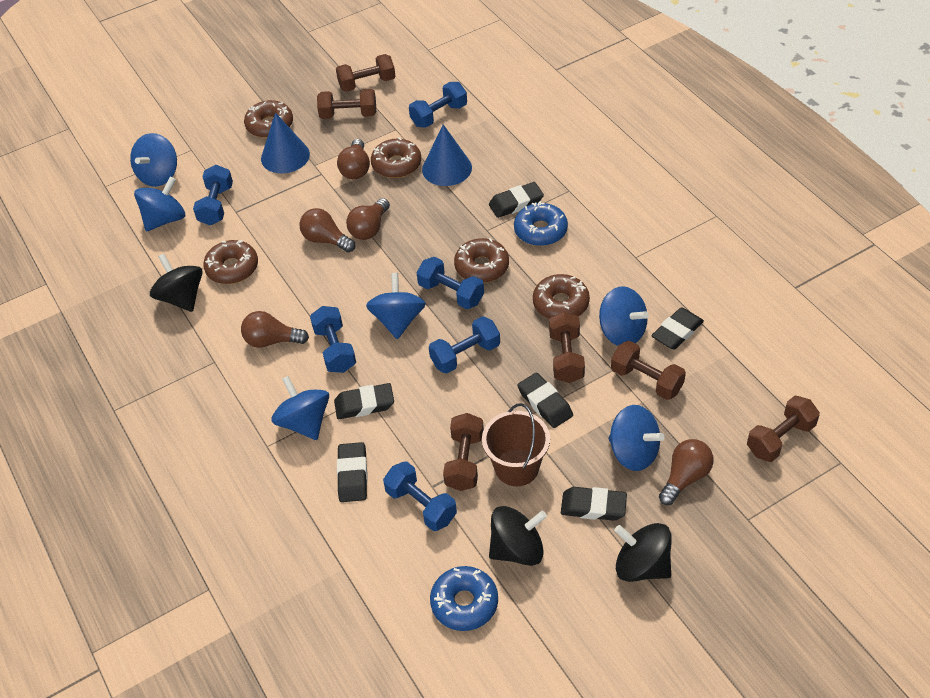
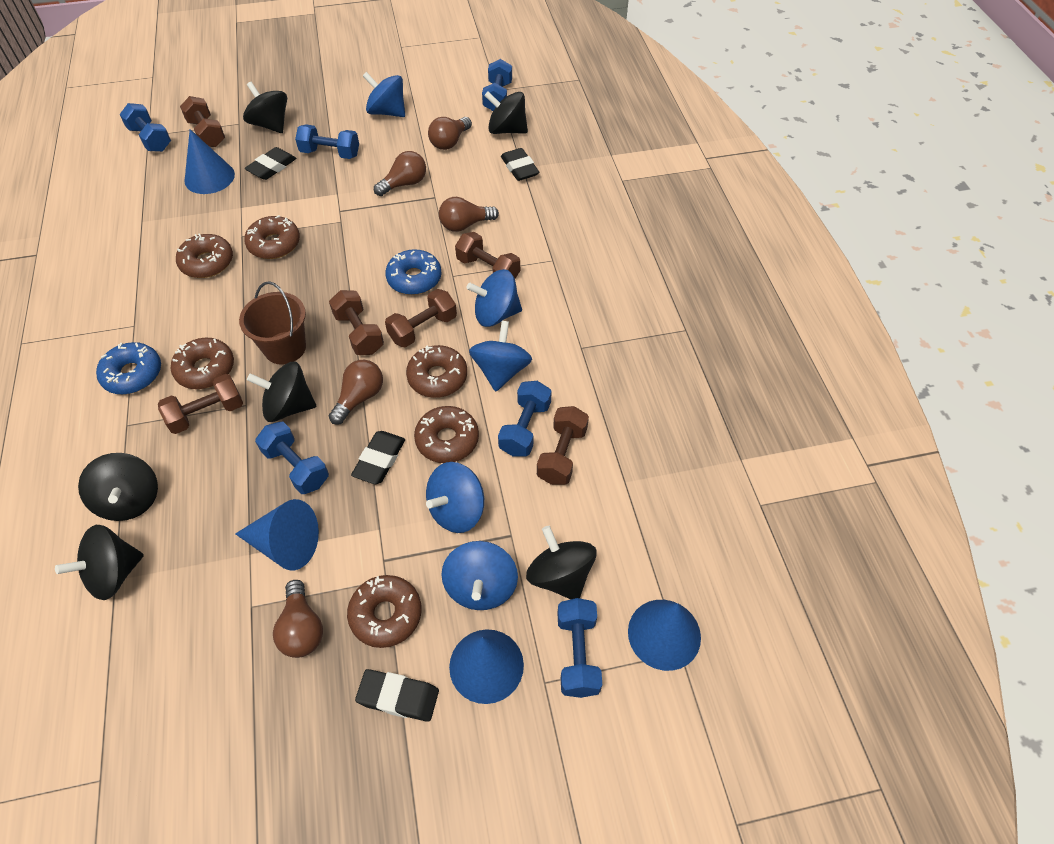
black eraser: 6 -> 4
black spinning top: 3 -> 6
blue cone: 2 -> 4
blue spinning top: 6 -> 5
brown donut: 5 -> 6

